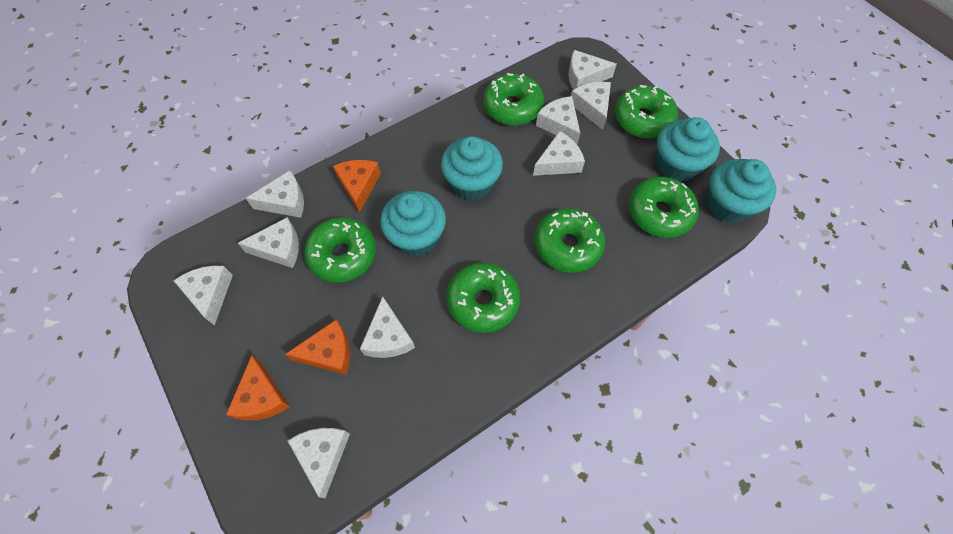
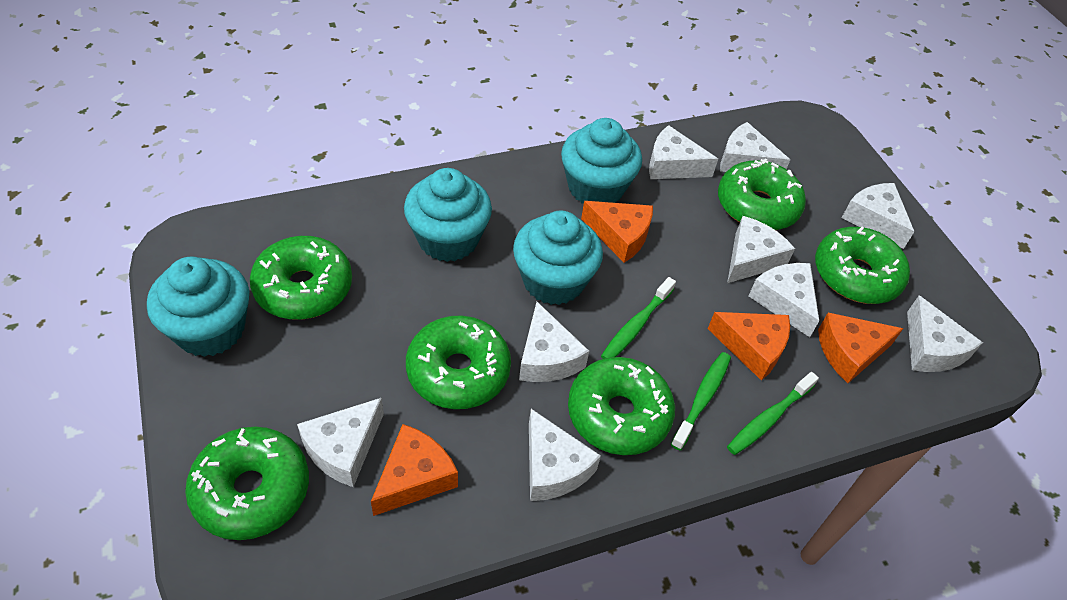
green toothbrush: 0 -> 3
orange cheese: 3 -> 4

